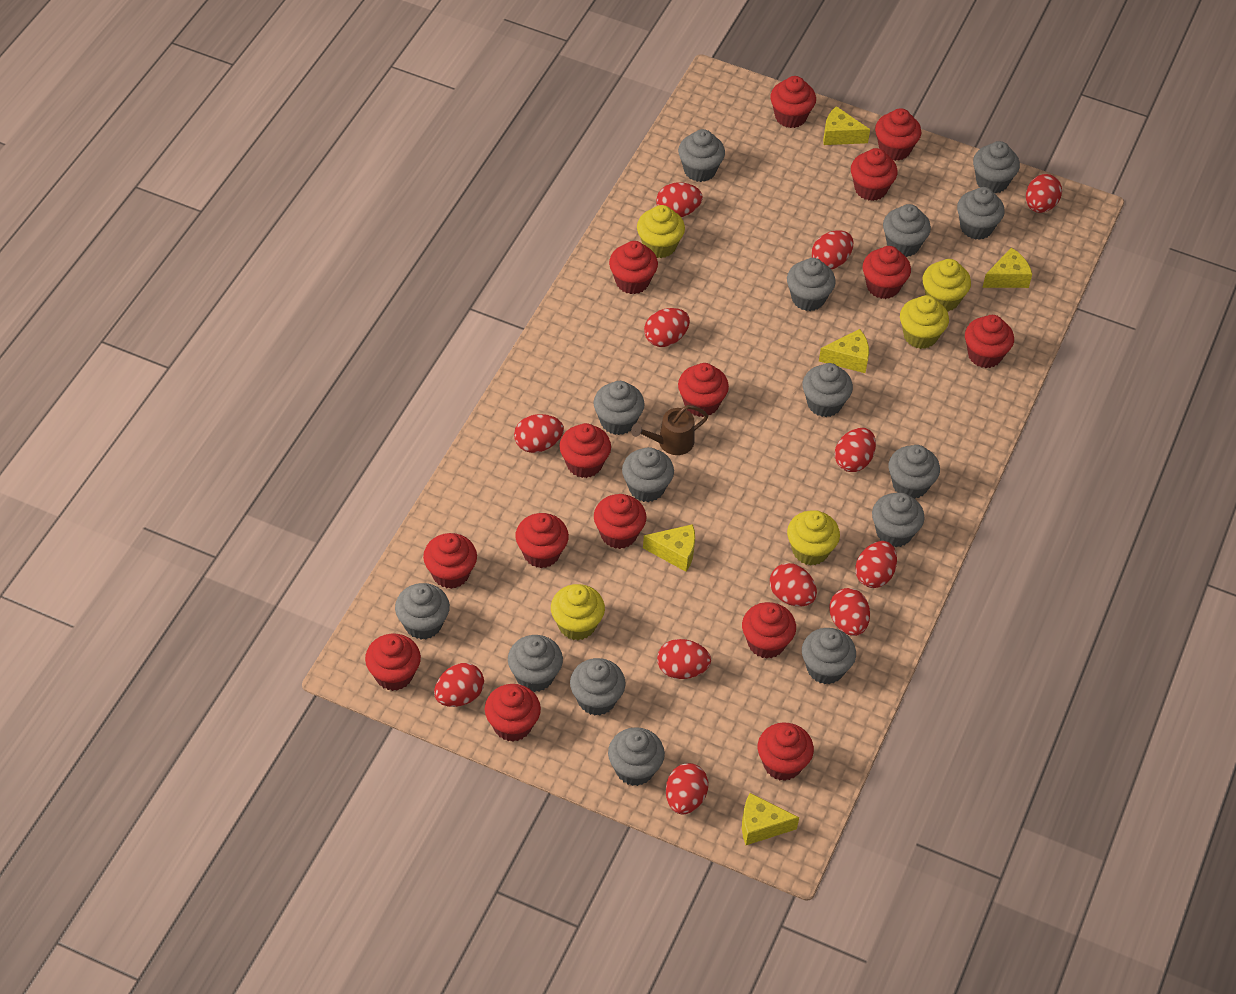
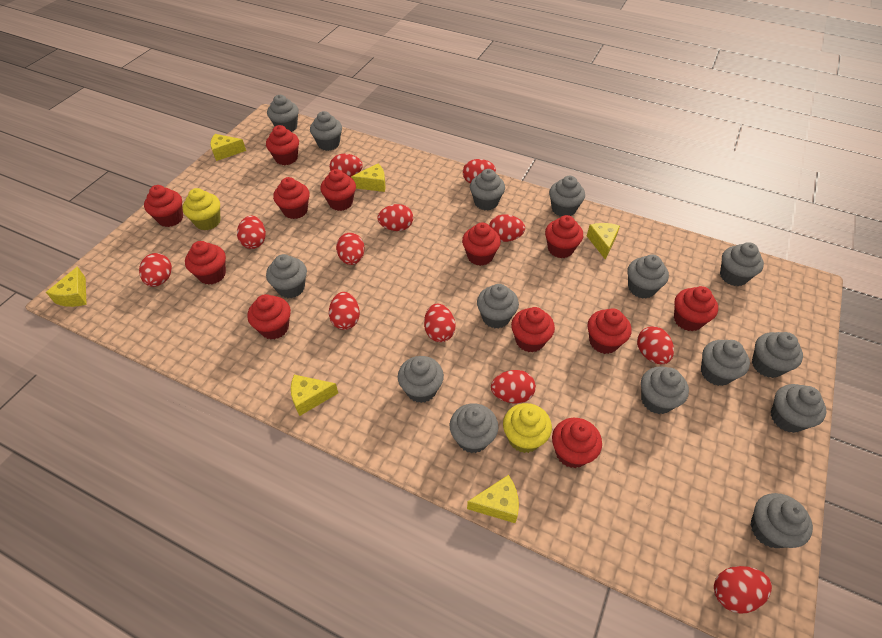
brown watering can: 1 -> 0
red cupcake: 15 -> 12
yellow cheese: 5 -> 6
yellow cupcake: 5 -> 2

